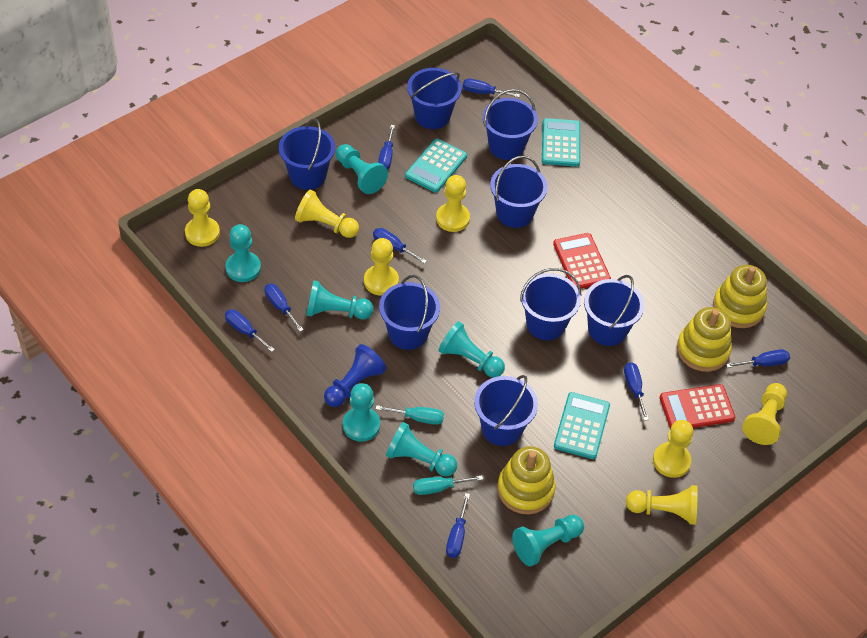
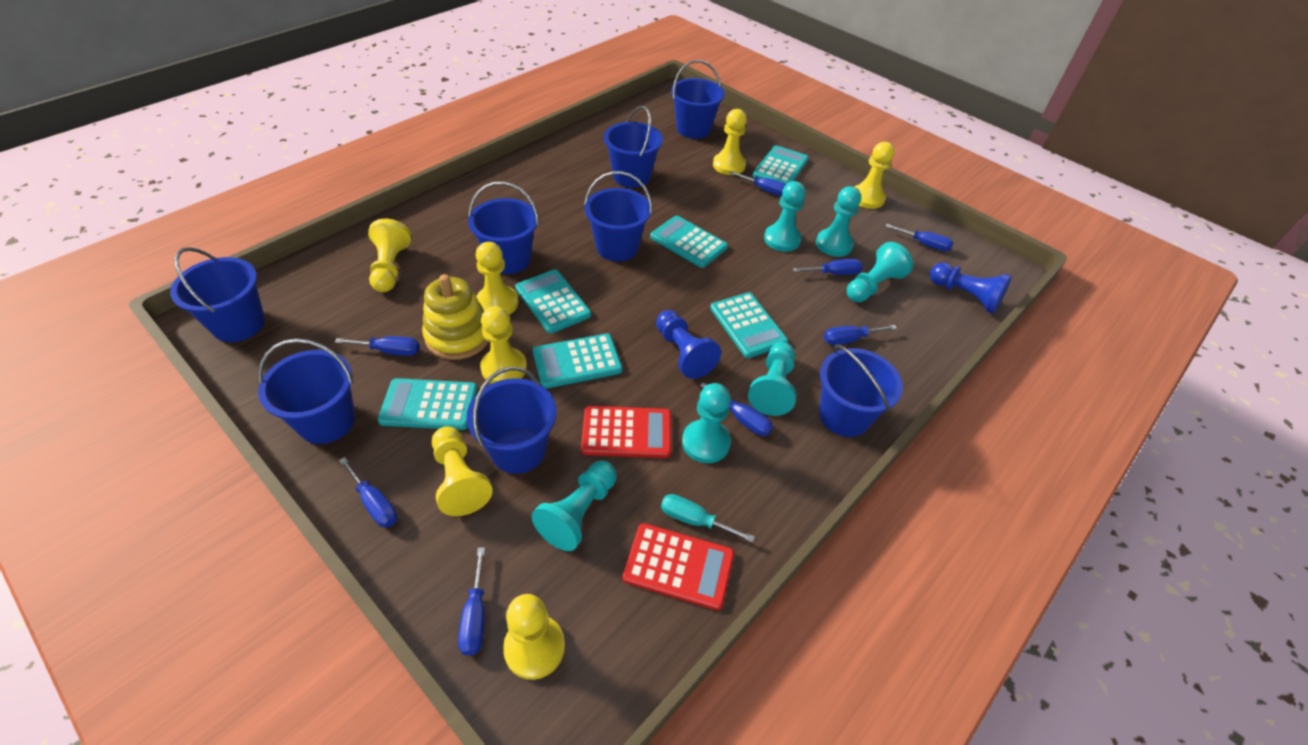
blue pawn: 1 -> 2
turquoise calculator: 3 -> 6
turquoise pawn: 7 -> 6
turquoise screwdriver: 2 -> 1
yellow stacking toy: 3 -> 1

